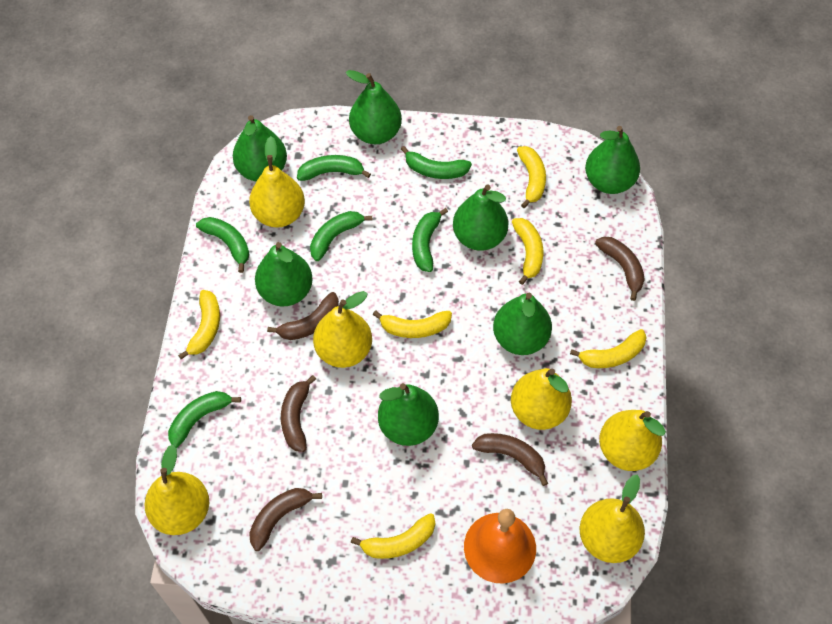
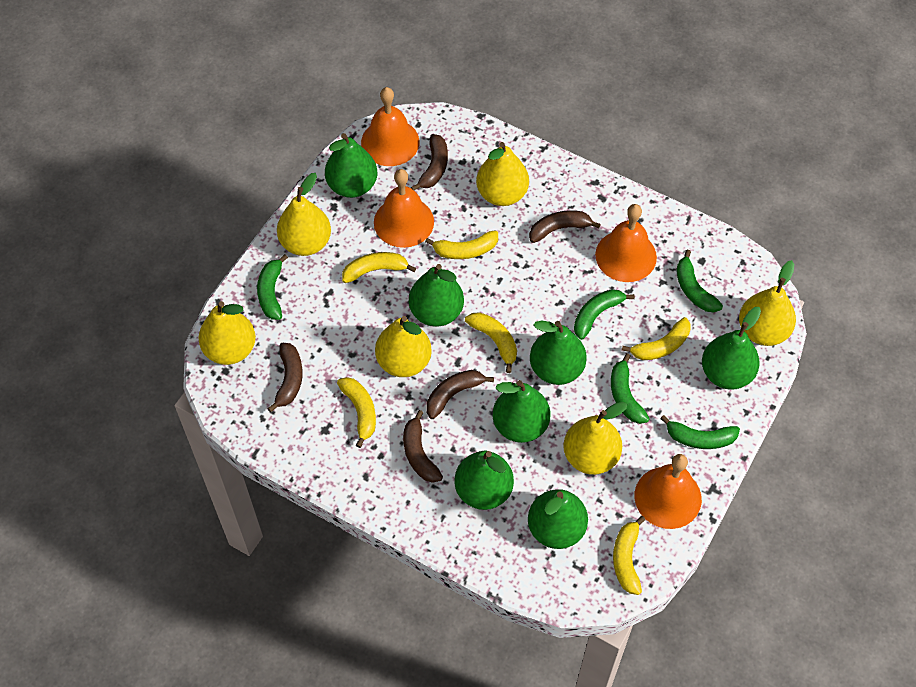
green banana: 6 -> 5
orange bell: 1 -> 4

